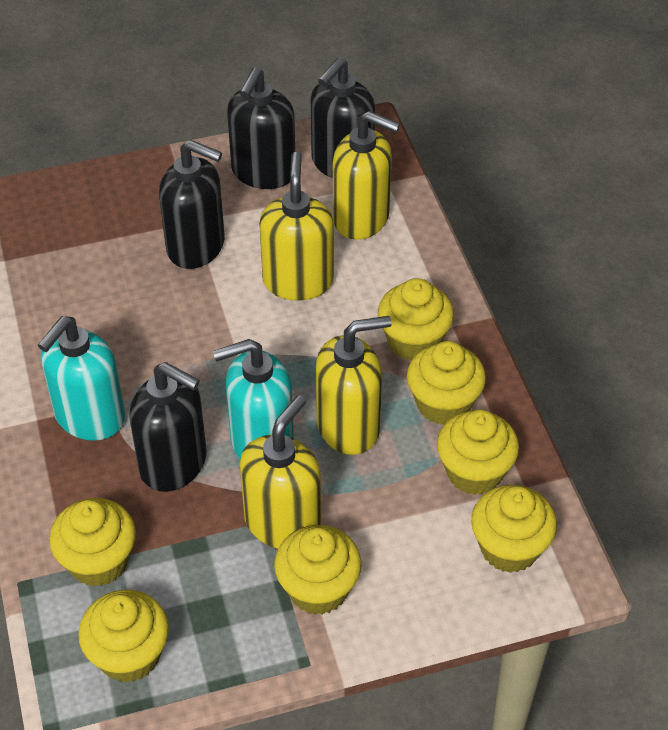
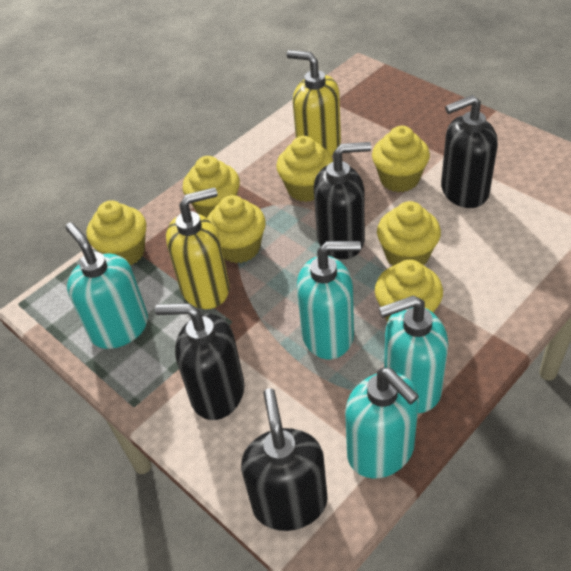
turquoise soap dispenser: 2 -> 4
yellow soap dispenser: 4 -> 2

